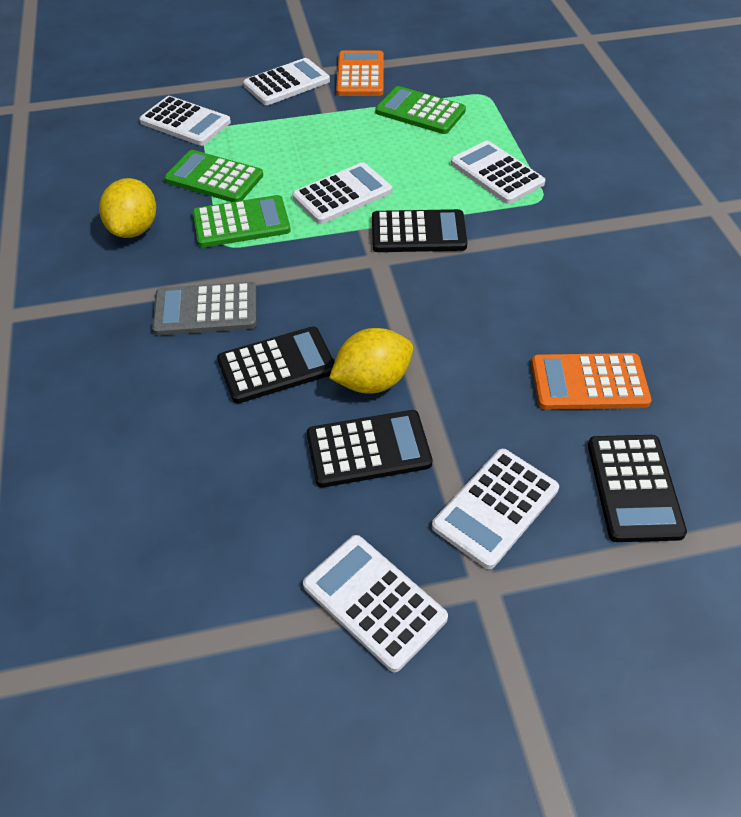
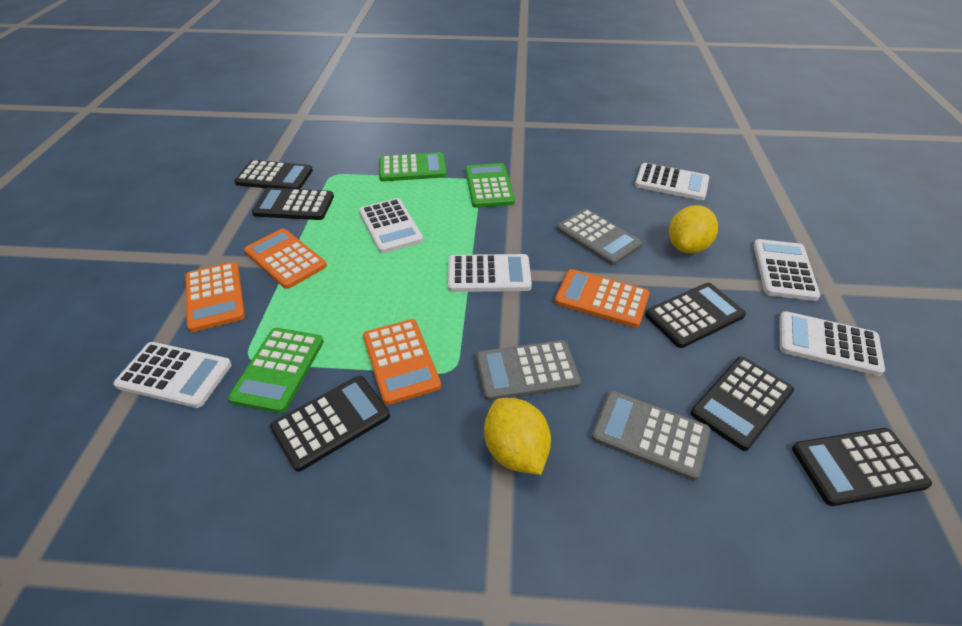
black calculator: 4 -> 6
grey calculator: 1 -> 3
orange calculator: 2 -> 4

